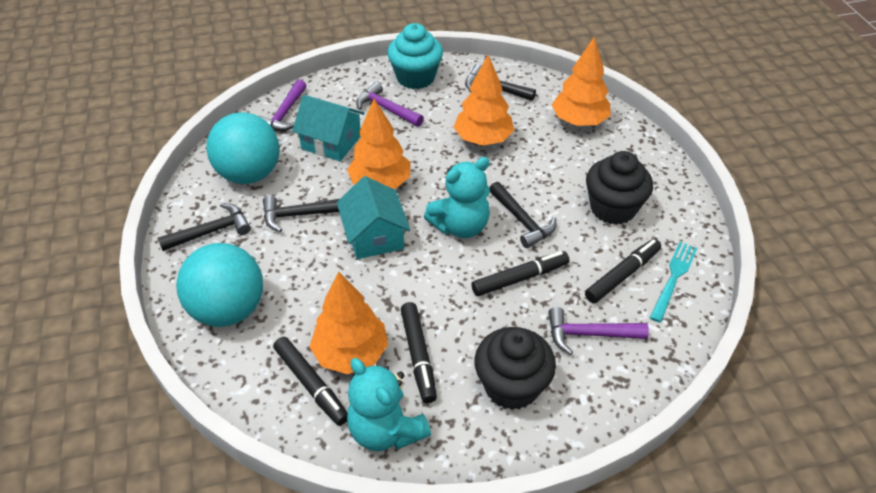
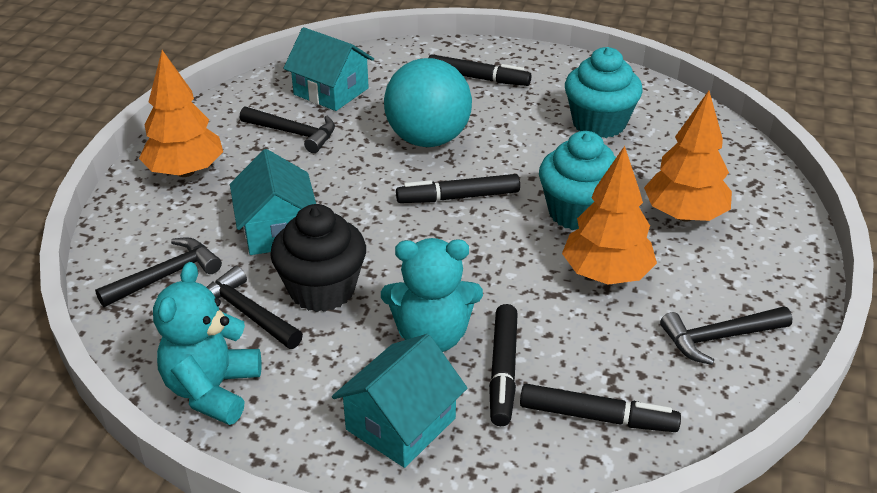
black cupcake: 2 -> 1
orange tree: 4 -> 3
purple hammer: 3 -> 0
turquoise ball: 2 -> 1
turquoise cupcake: 1 -> 2
turquoise fork: 1 -> 0
turquoise house: 2 -> 3

